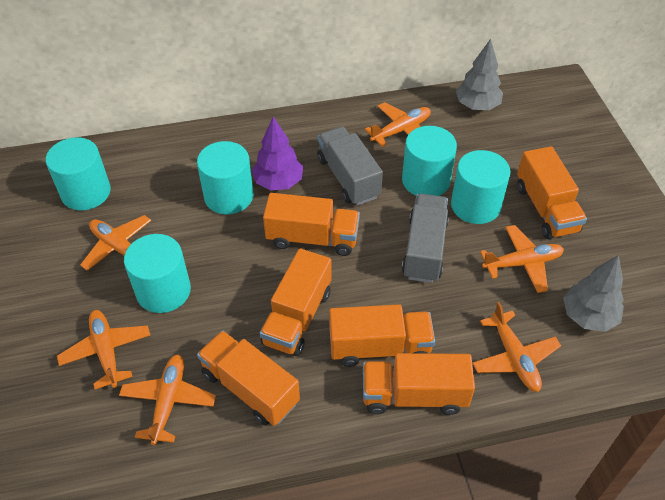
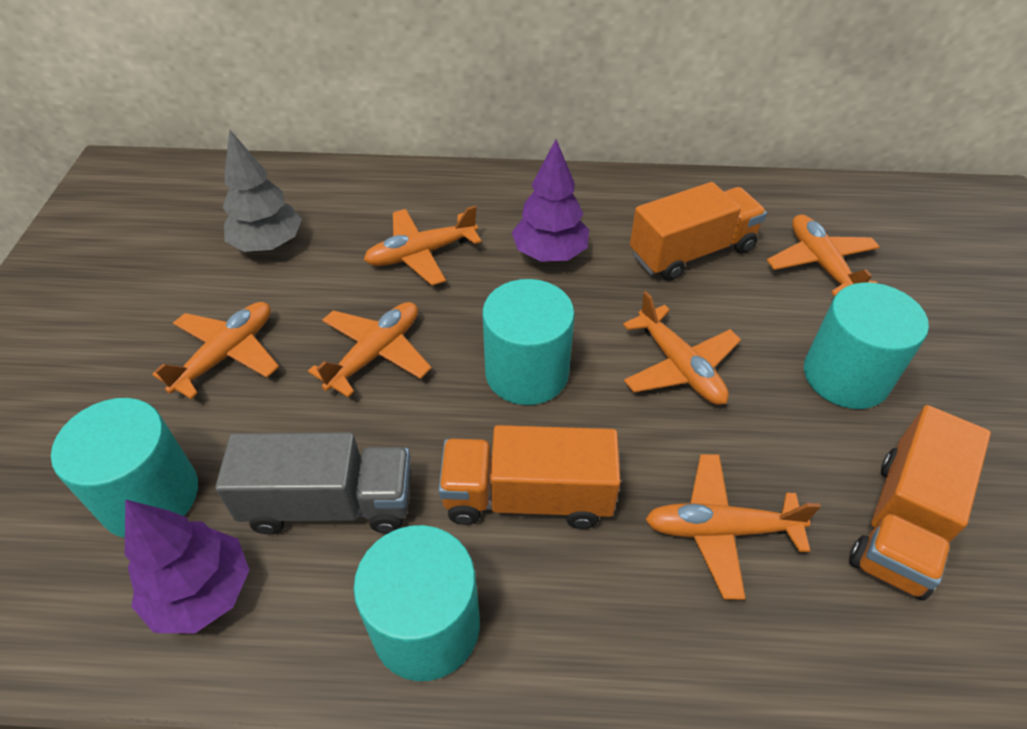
grey tree: 2 -> 1
grey truck: 2 -> 1
orange truck: 6 -> 3
purple tree: 1 -> 2
turquoise cylinder: 5 -> 4

